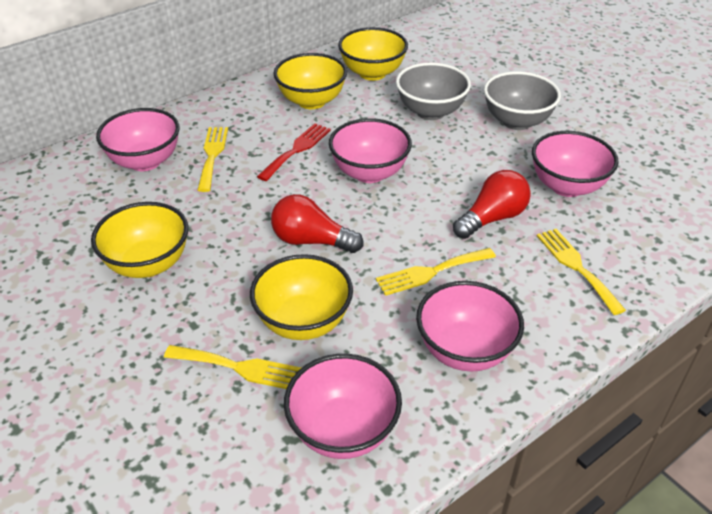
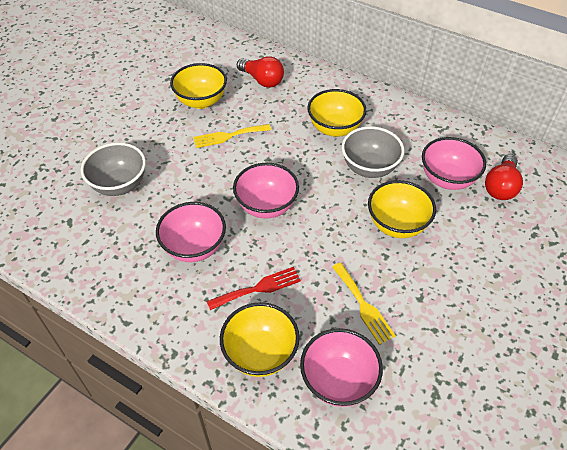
pink bowl: 5 -> 4
yellow fork: 4 -> 2

